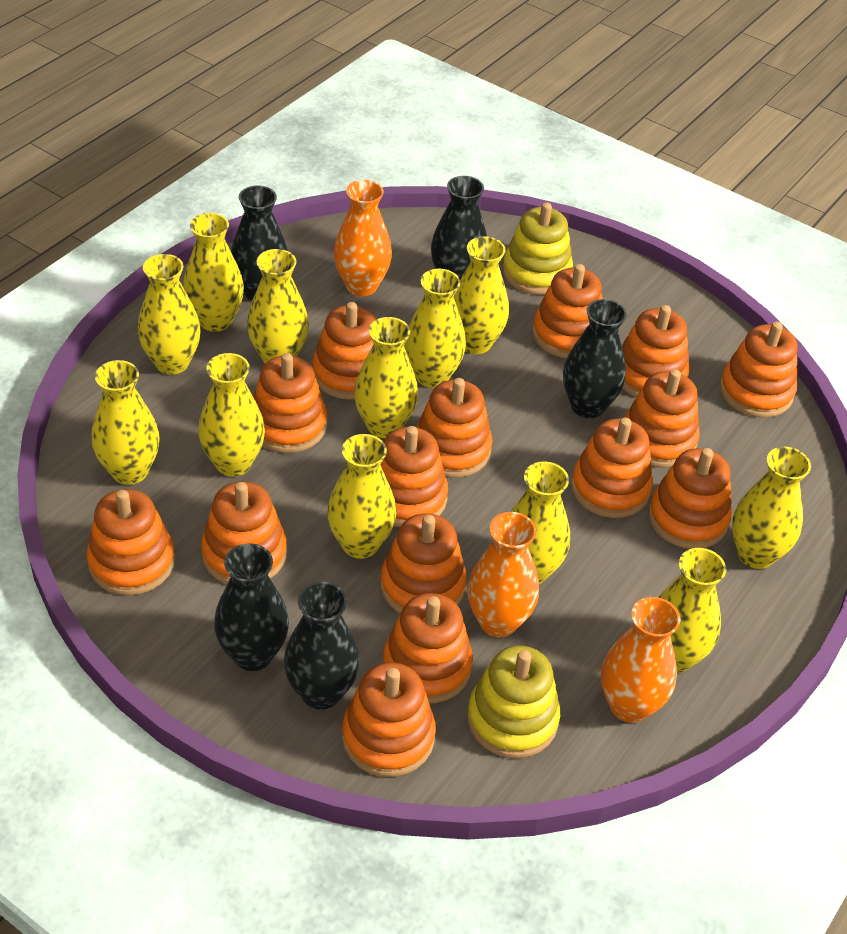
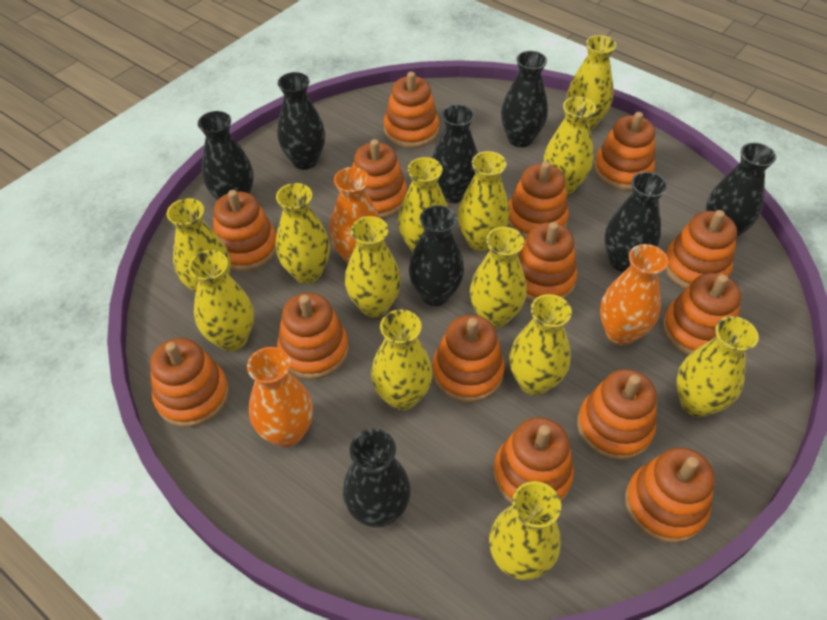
black vase: 5 -> 8
orange stacking toy: 15 -> 14
yellow stacking toy: 2 -> 0
yellow vase: 12 -> 13

